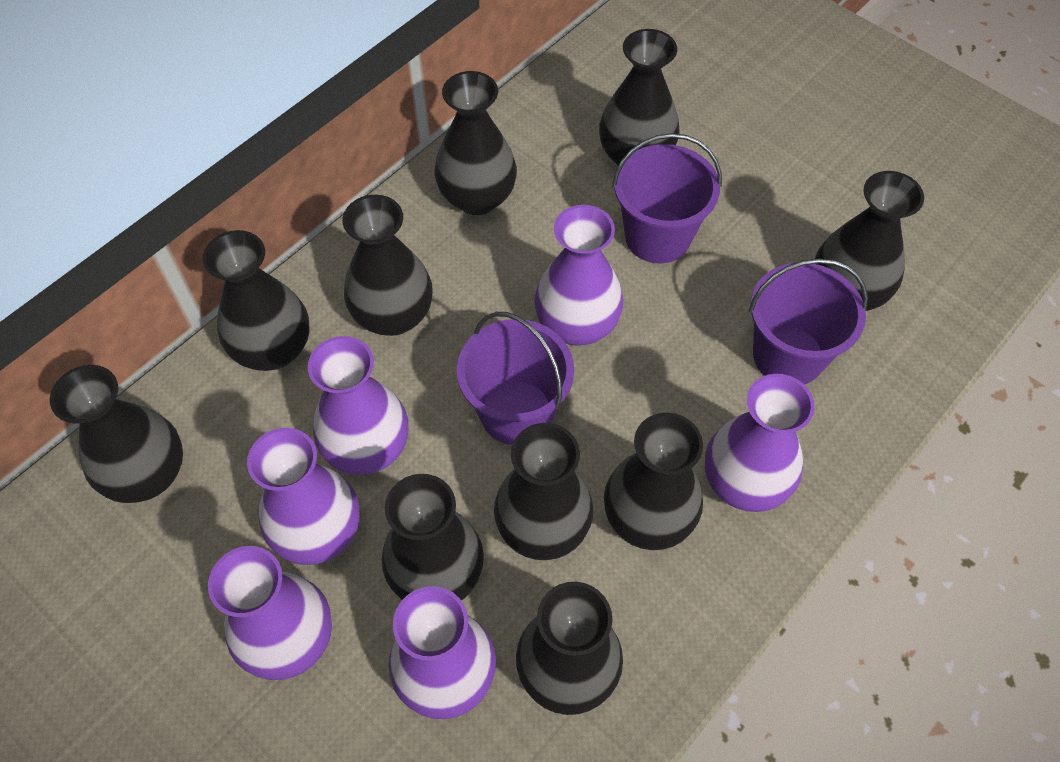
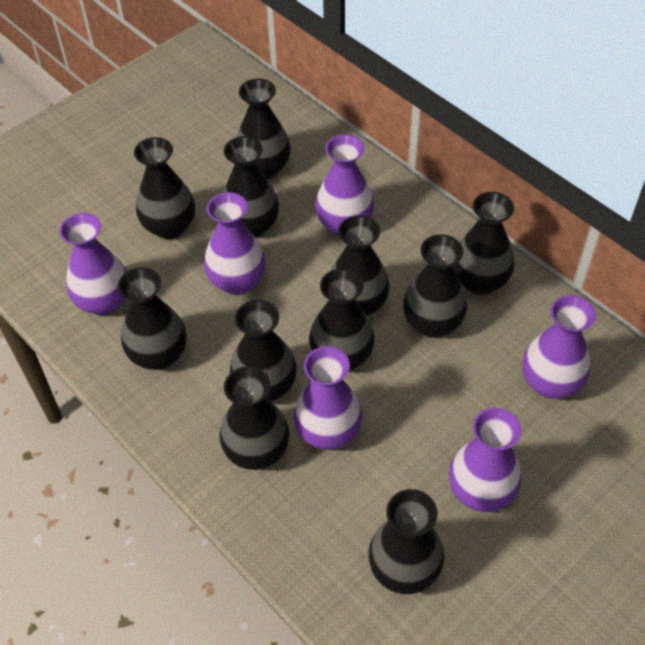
black vase: 10 -> 11
purple bucket: 3 -> 0

